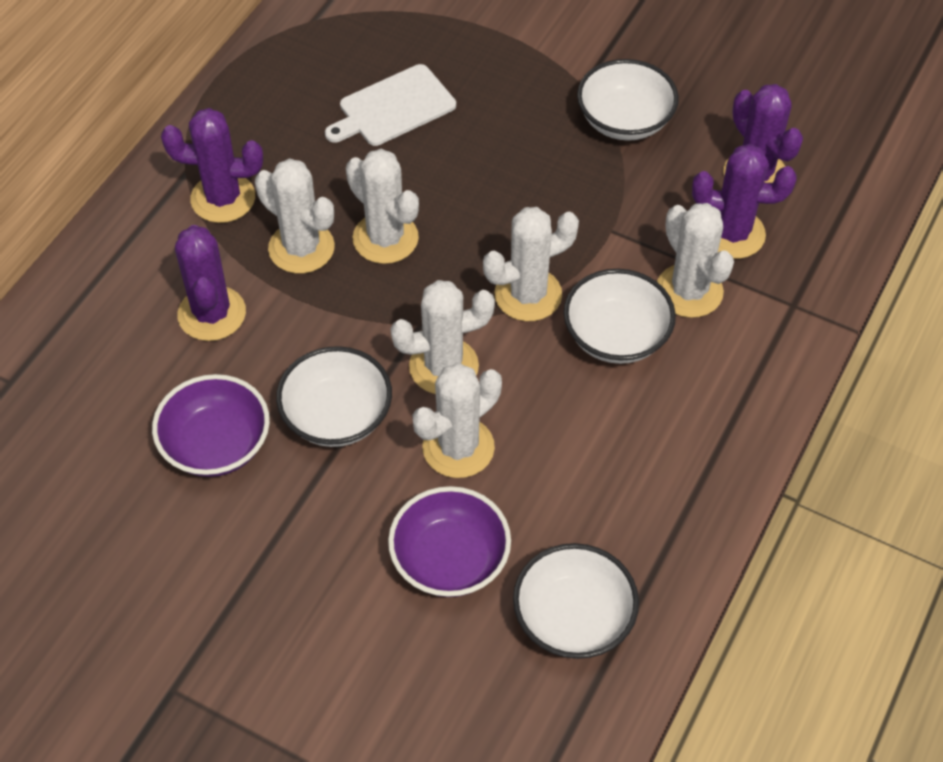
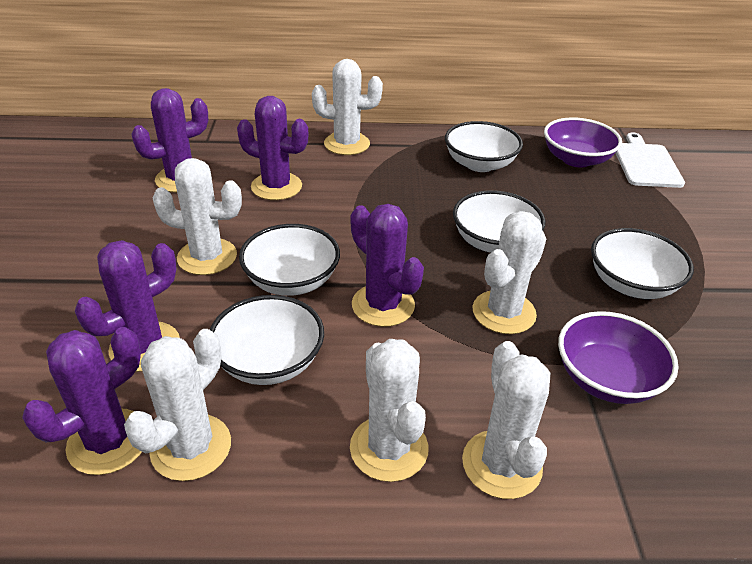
purple cactus: 4 -> 5
white bowl: 4 -> 5

